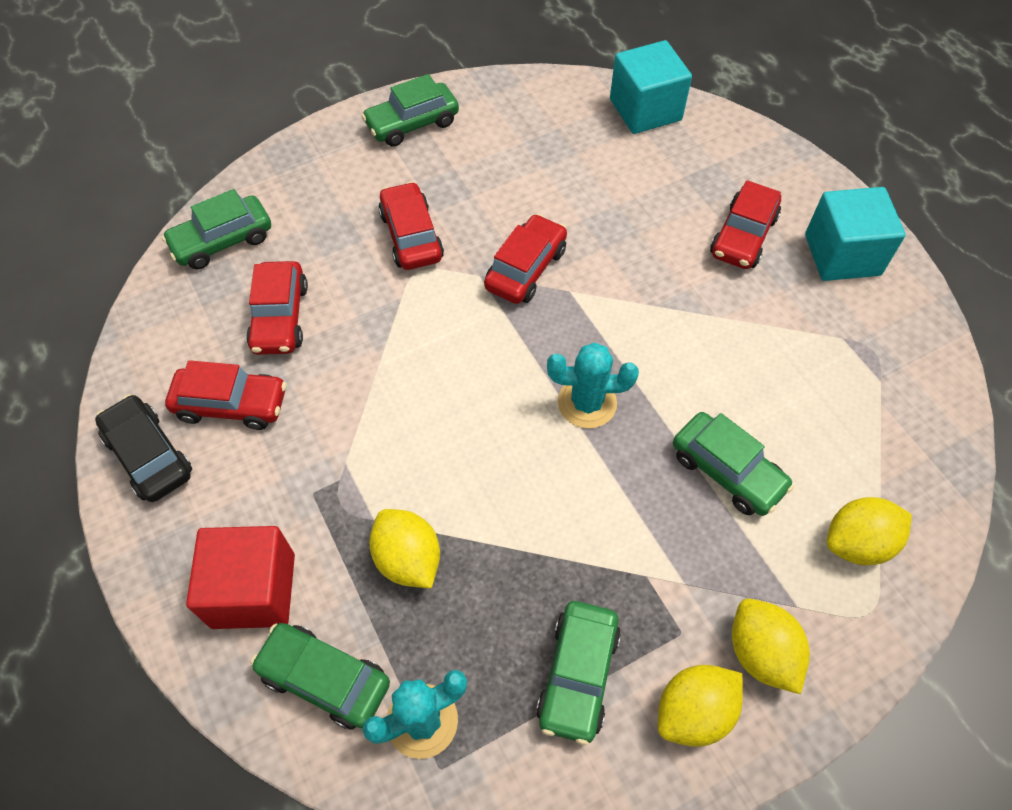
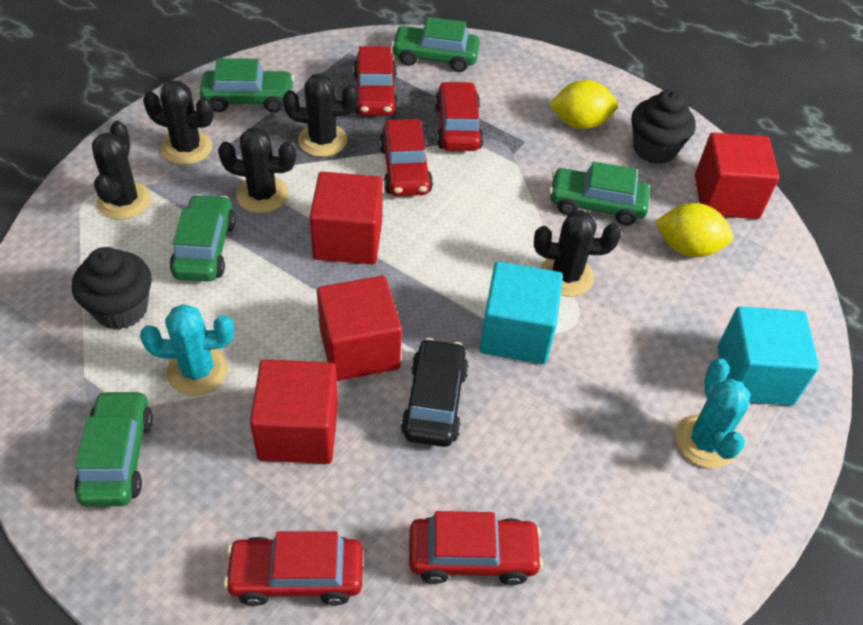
black cactus: 0 -> 5
black cupcake: 0 -> 2
red cube: 1 -> 4
yellow lemon: 4 -> 2

